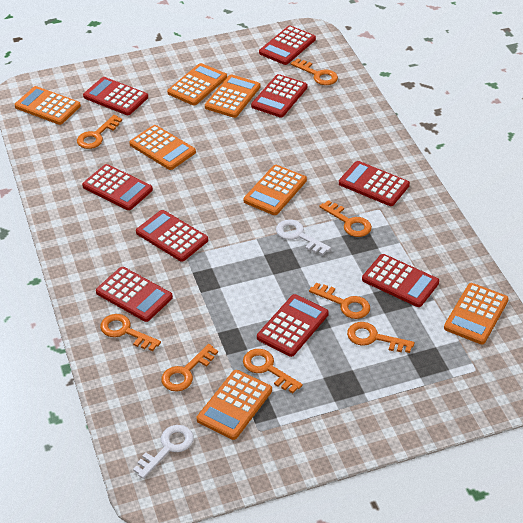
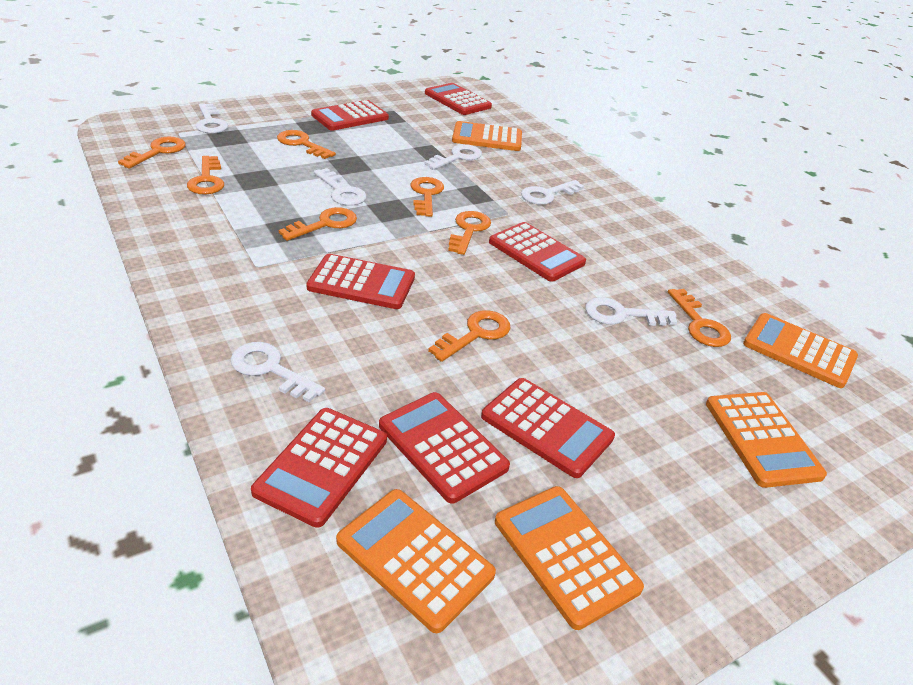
orange calculator: 7 -> 5
red calculator: 9 -> 7
white key: 2 -> 6

